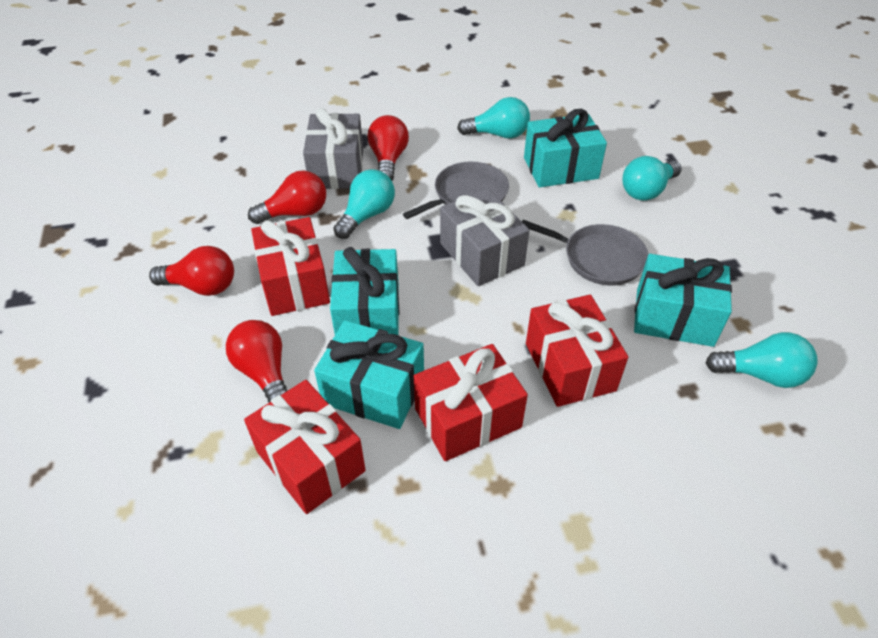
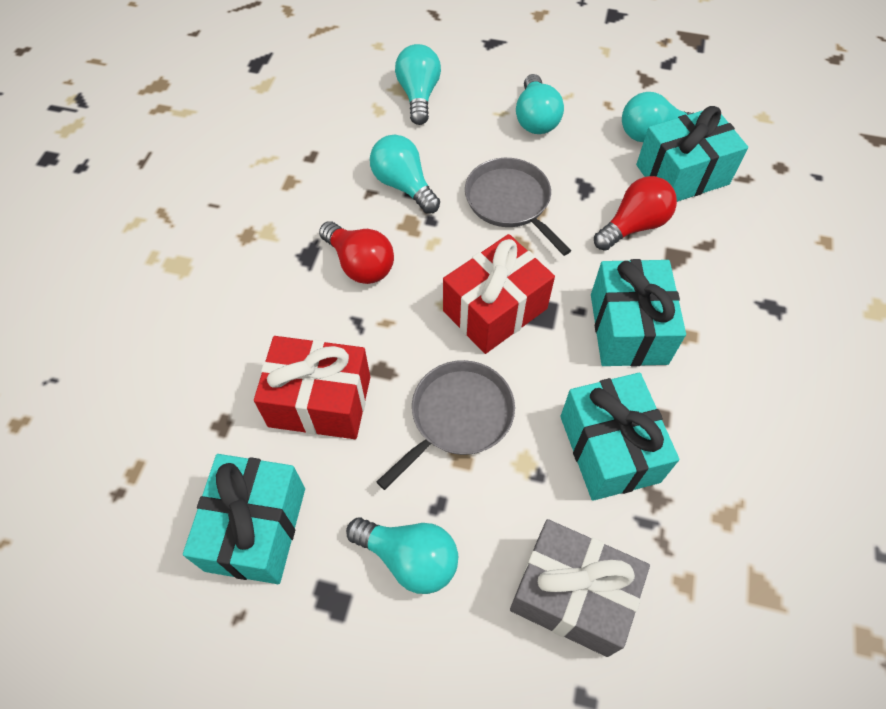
grey gift: 2 -> 1
red gift: 4 -> 2
red light bulb: 4 -> 2
turquoise light bulb: 4 -> 5

